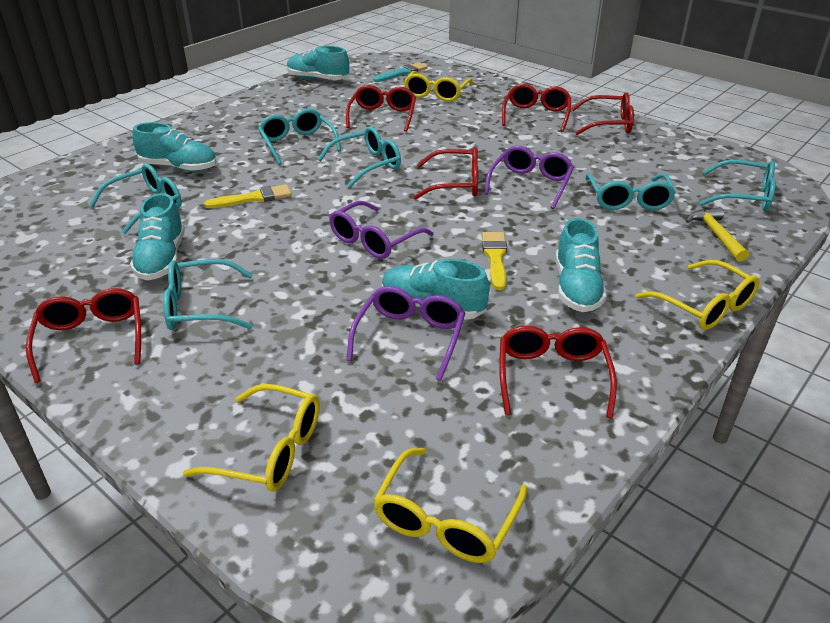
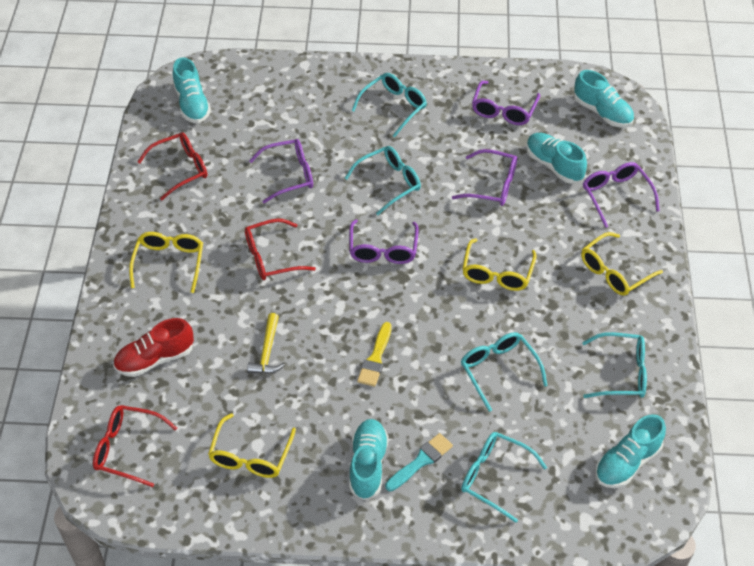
purple glasses: 3 -> 5
red glasses: 6 -> 3
red shoe: 0 -> 1
turquoise glasses: 6 -> 5
yellow brush: 2 -> 1

